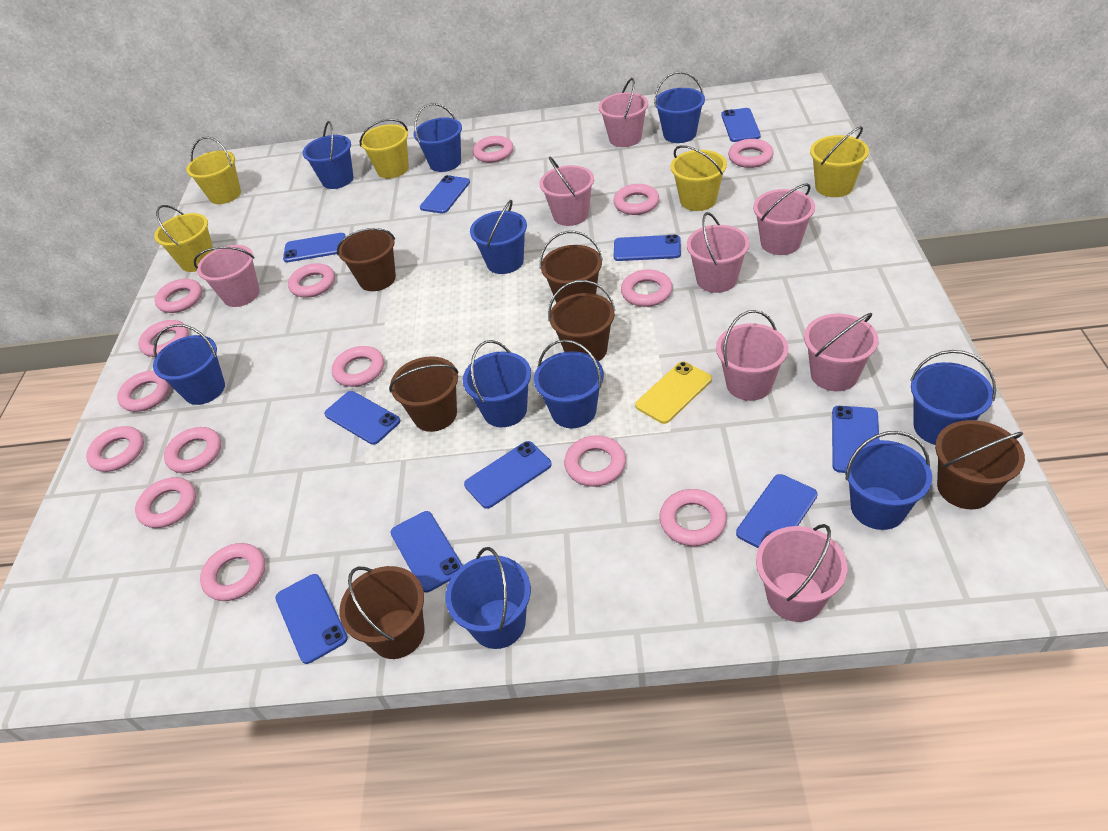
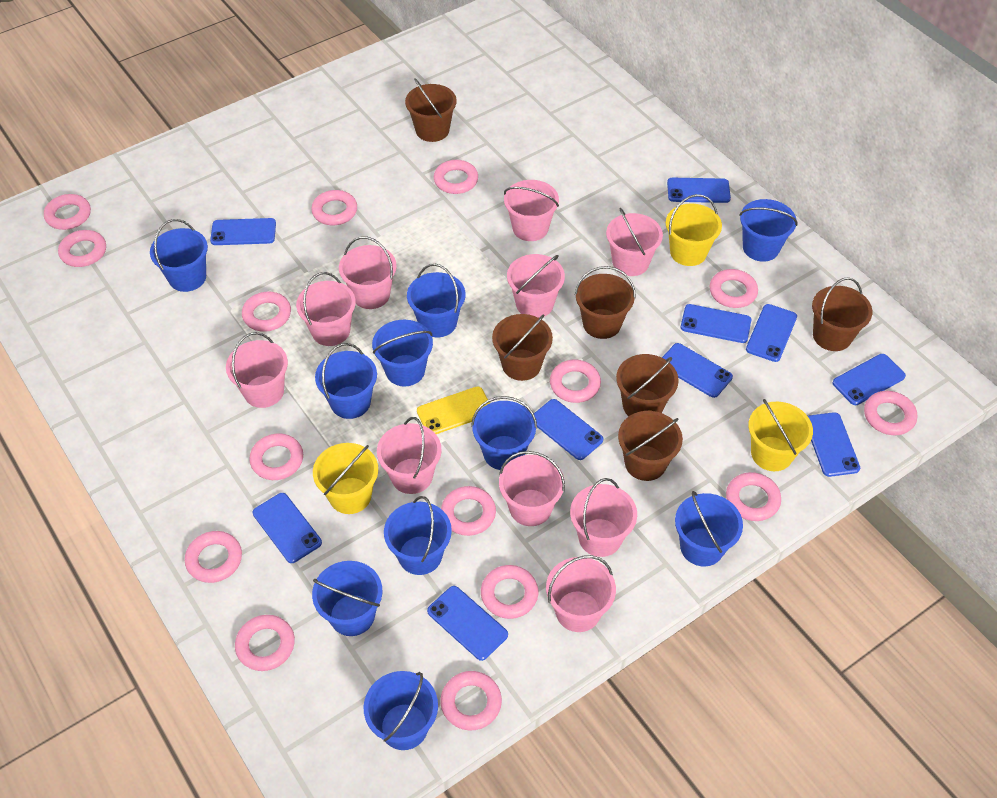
pink bucket: 8 -> 10
yellow bucket: 5 -> 3

